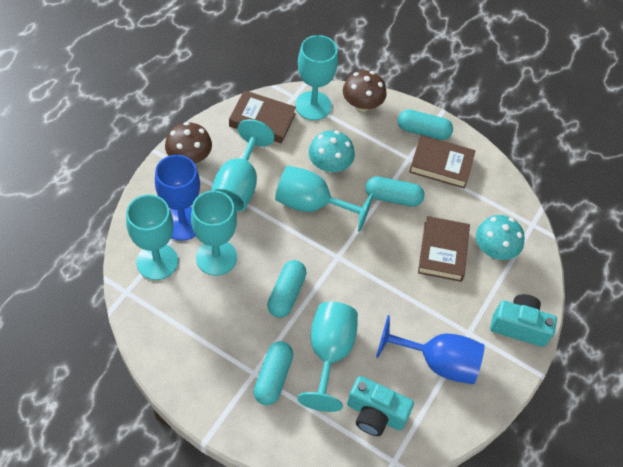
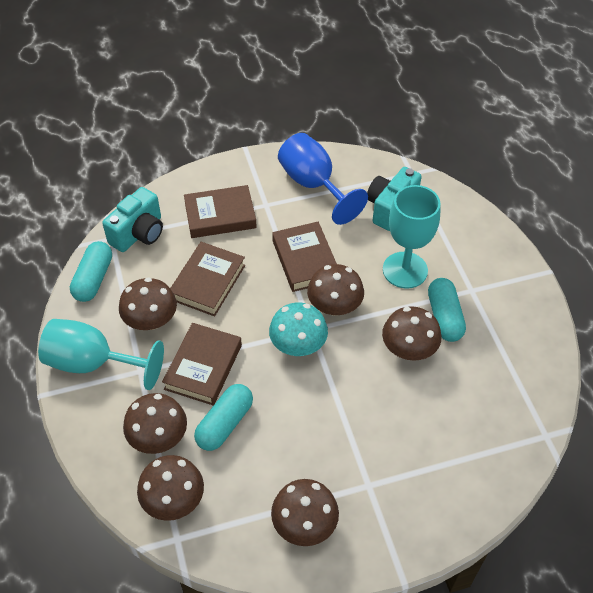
blue goblet: 2 -> 1
brown book: 3 -> 4
brown mushroom: 2 -> 6
turquoise capsule: 4 -> 3
turquoise goblet: 6 -> 2
turquoise mushroom: 2 -> 1

